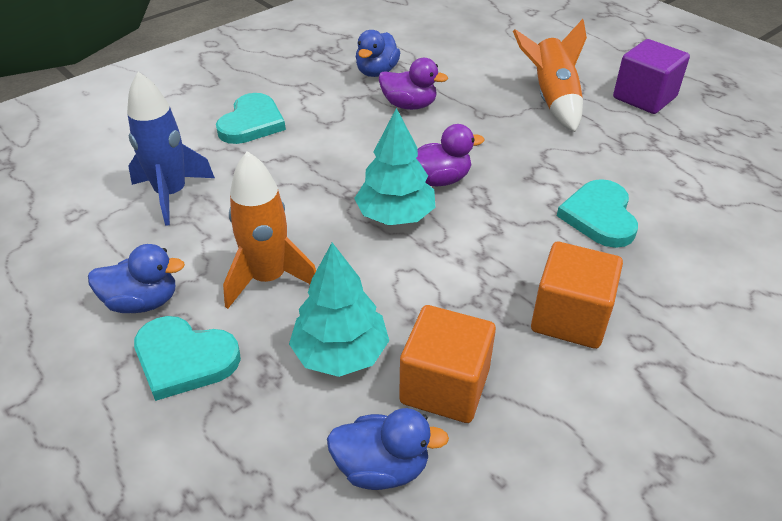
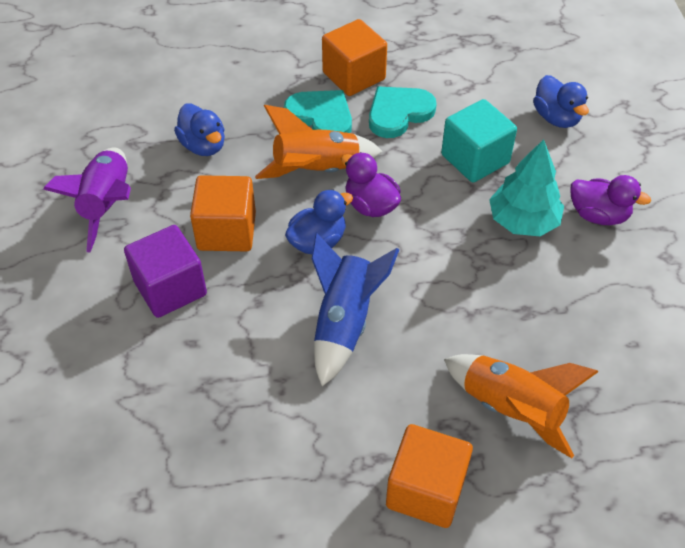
orange cube: 2 -> 3
purple rocket: 0 -> 1
turquoise cube: 0 -> 1
turquoise heart: 3 -> 2
turquoise tree: 2 -> 1

